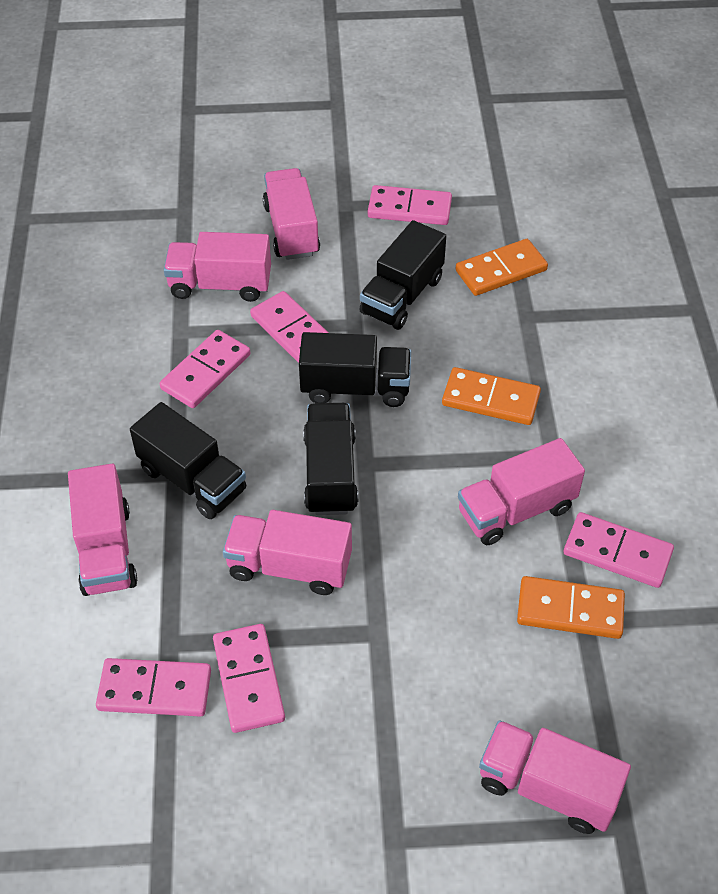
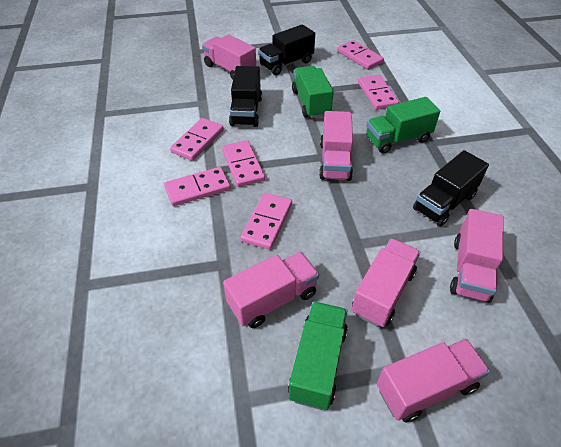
black truck: 4 -> 3
green truck: 0 -> 3
orange domino: 3 -> 0

